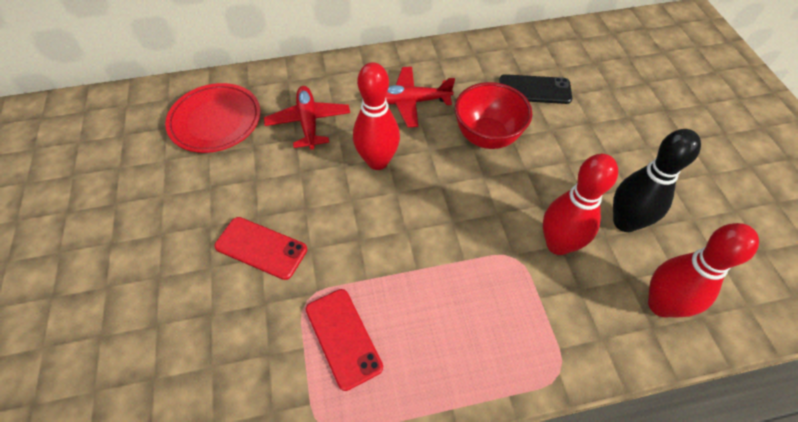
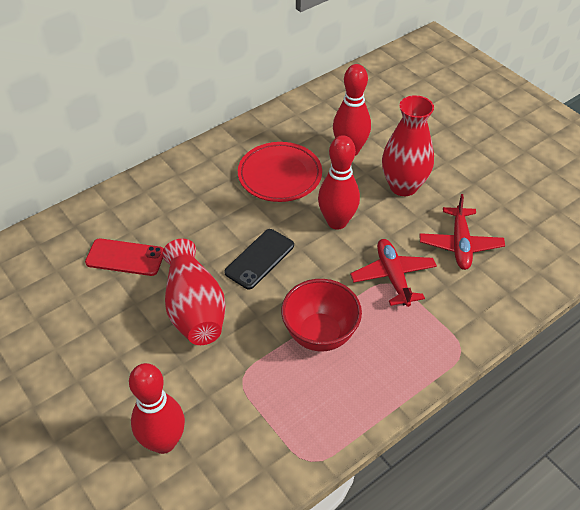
black bowling pin: 1 -> 0
red phone: 2 -> 1
red vase: 0 -> 2

